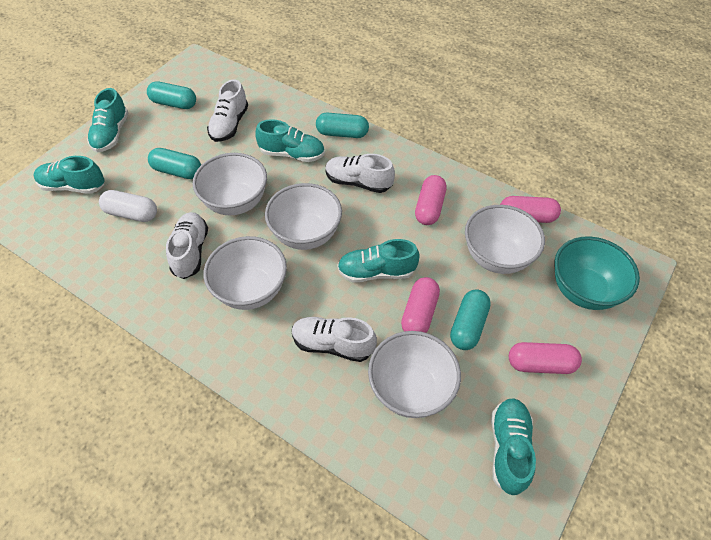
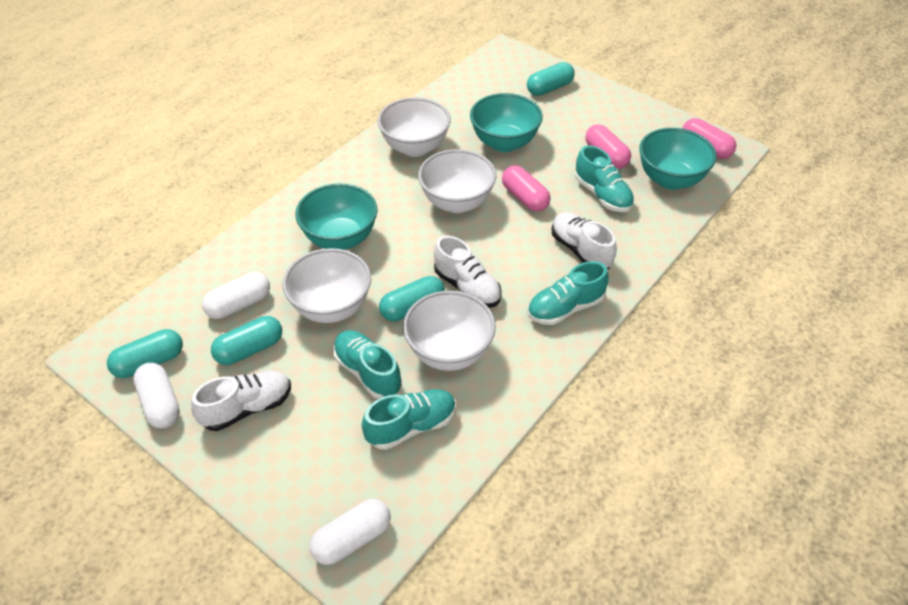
pink capsule: 4 -> 3
turquoise bowl: 1 -> 3
turquoise shoe: 5 -> 4
white bowl: 5 -> 4
white capsule: 1 -> 3
white shoe: 4 -> 3

